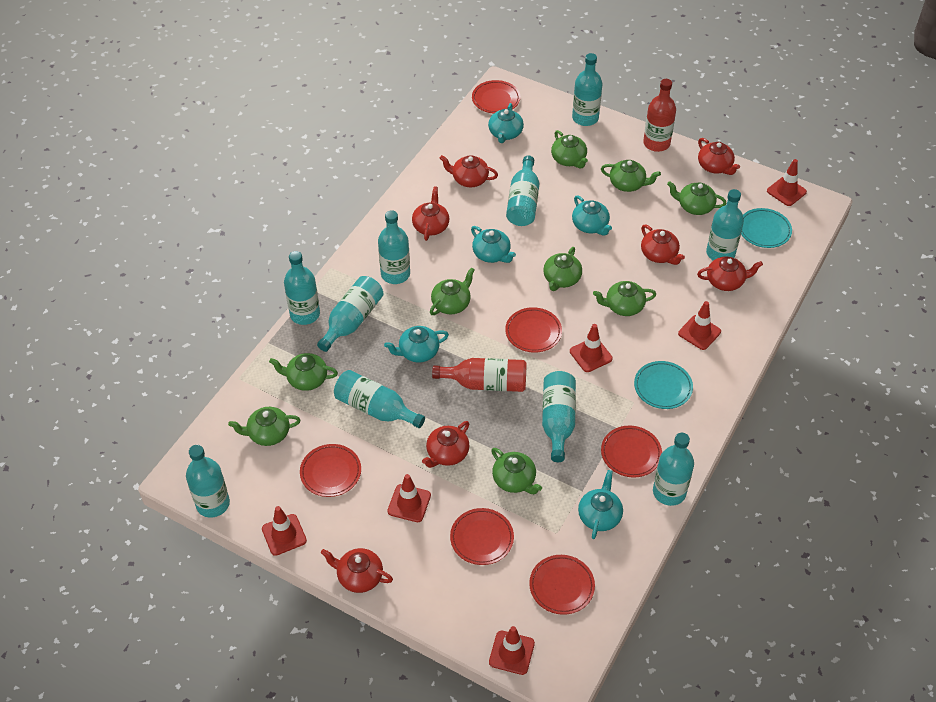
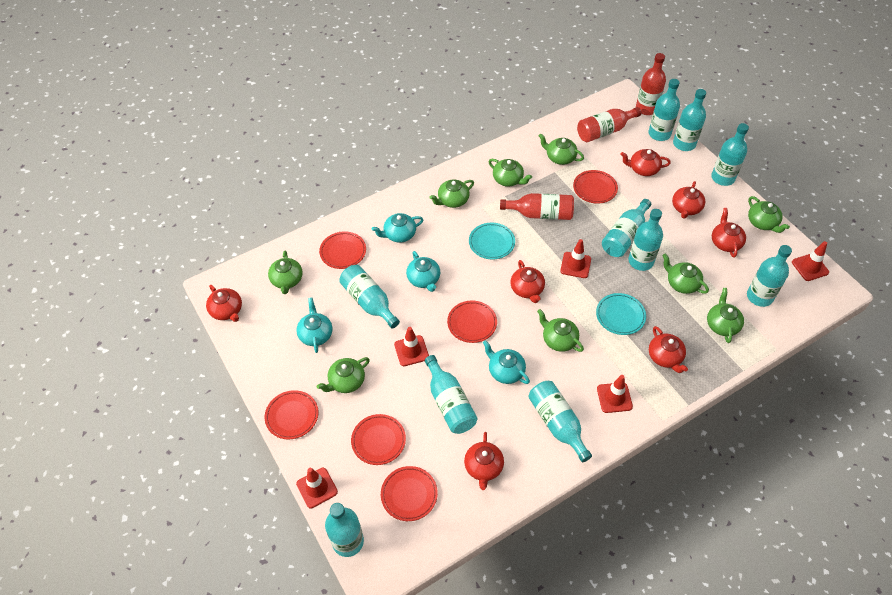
red bottle: 2 -> 3
red traffic cone: 6 -> 5
turquoise teapot: 5 -> 4

